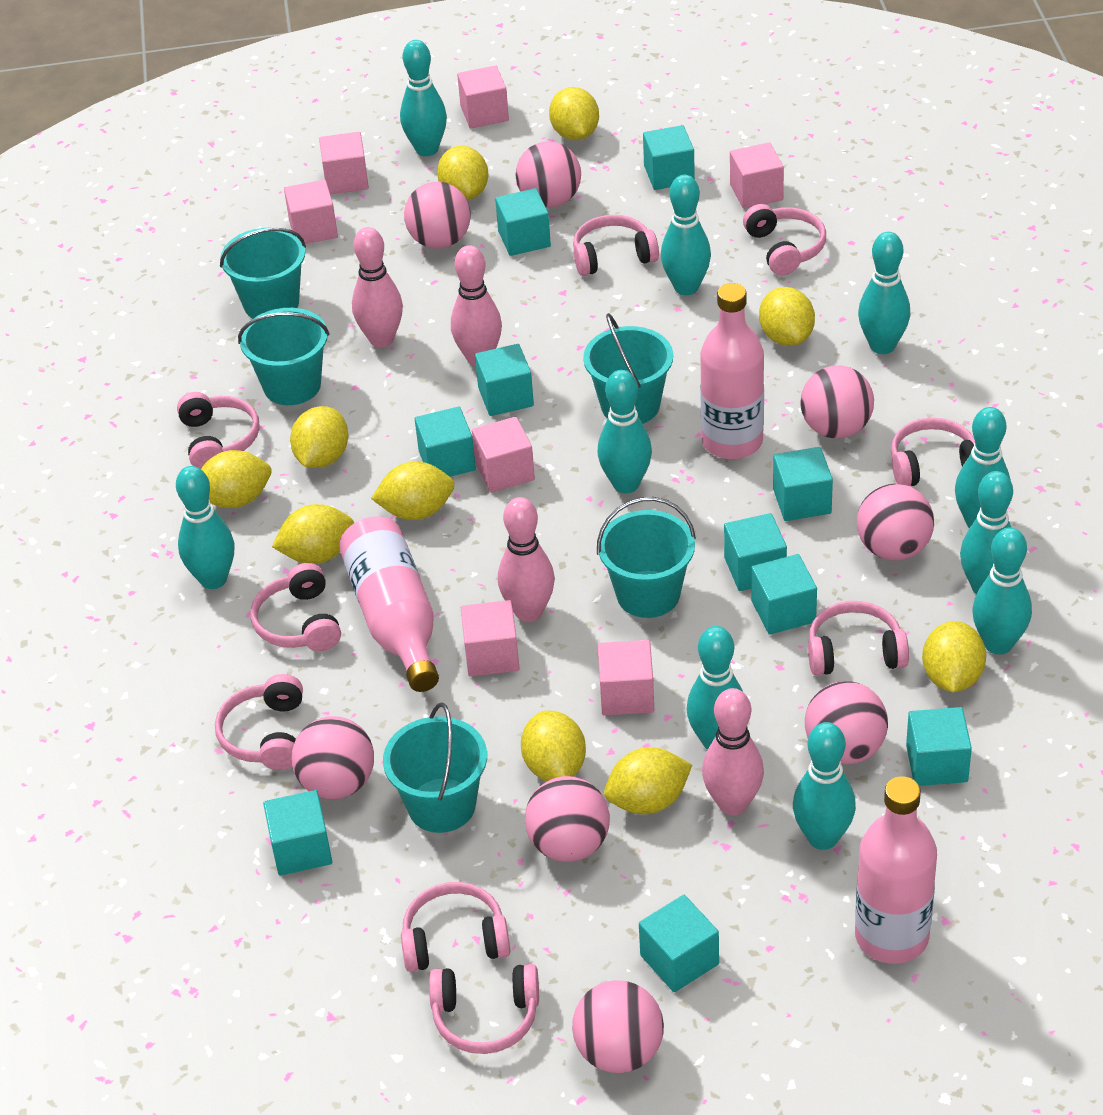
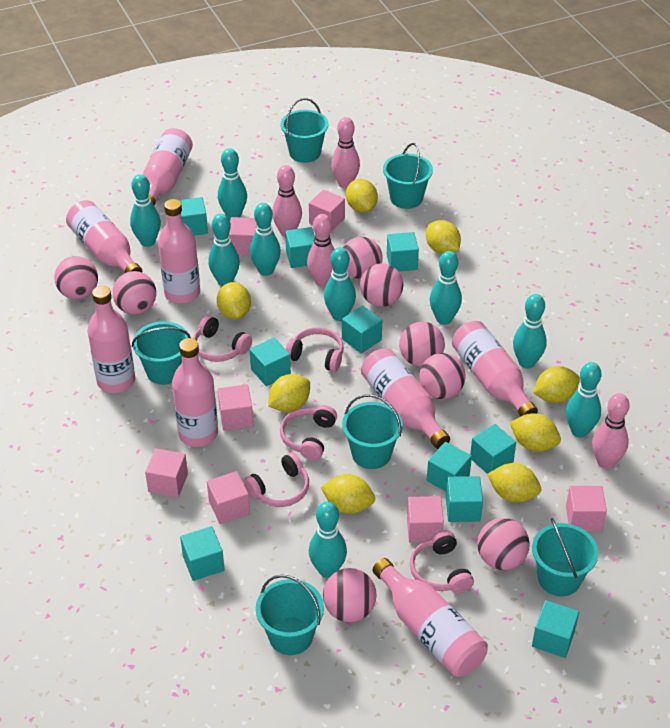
pink bottle: 3 -> 8
pink headphones: 9 -> 5
turquoise bowling pin: 10 -> 9
turquoise bucket: 5 -> 6
yellow lemon: 10 -> 8

